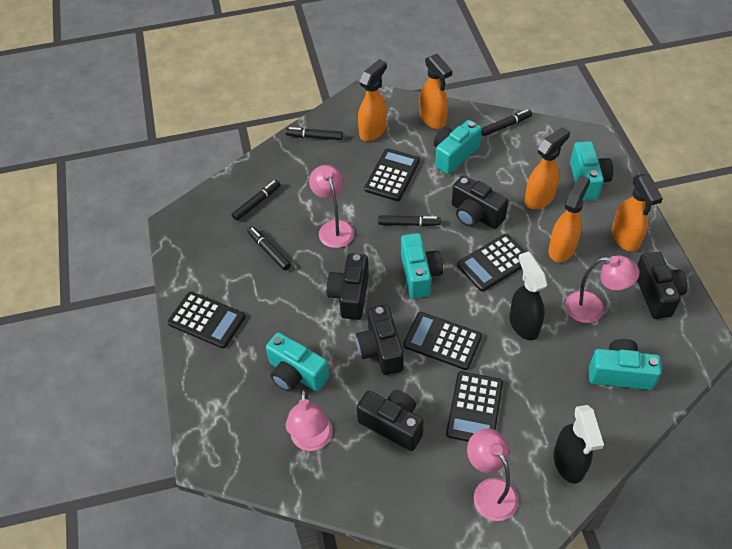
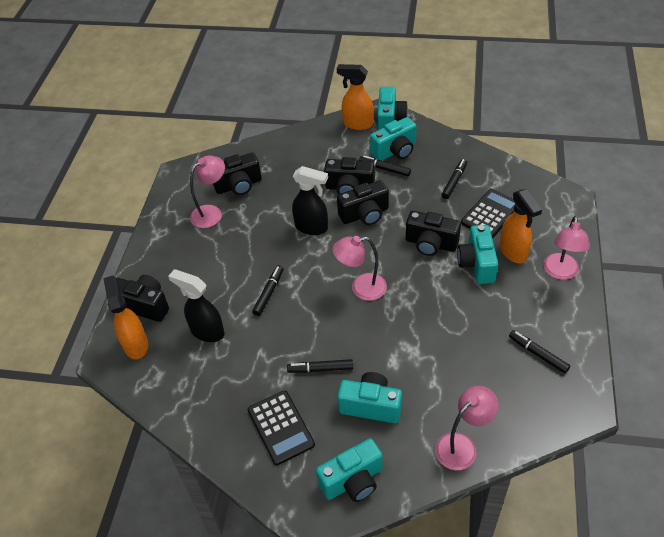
black calculator: 5 -> 2
orange spray bottle: 5 -> 3

